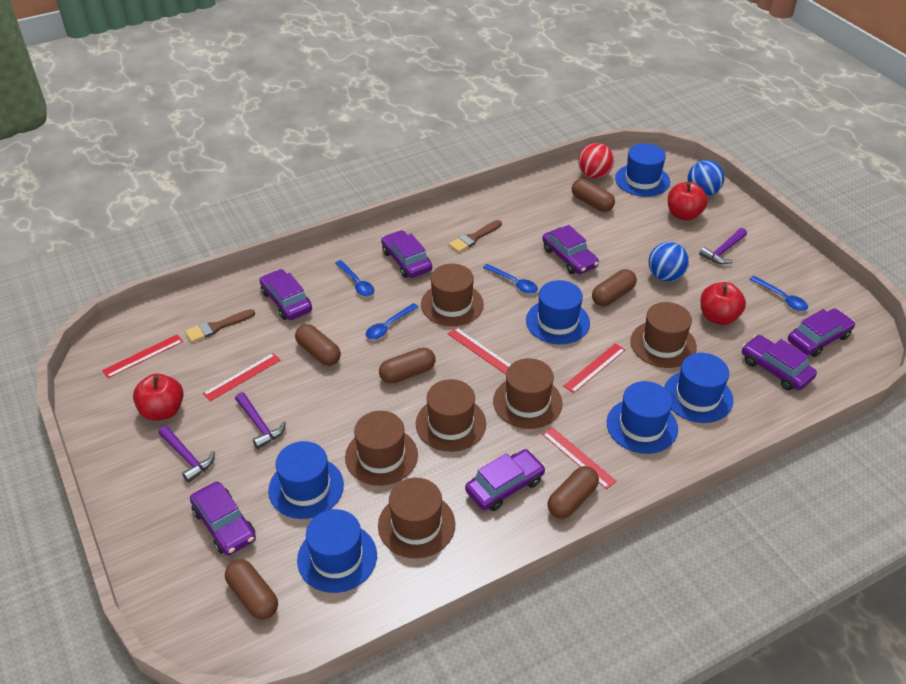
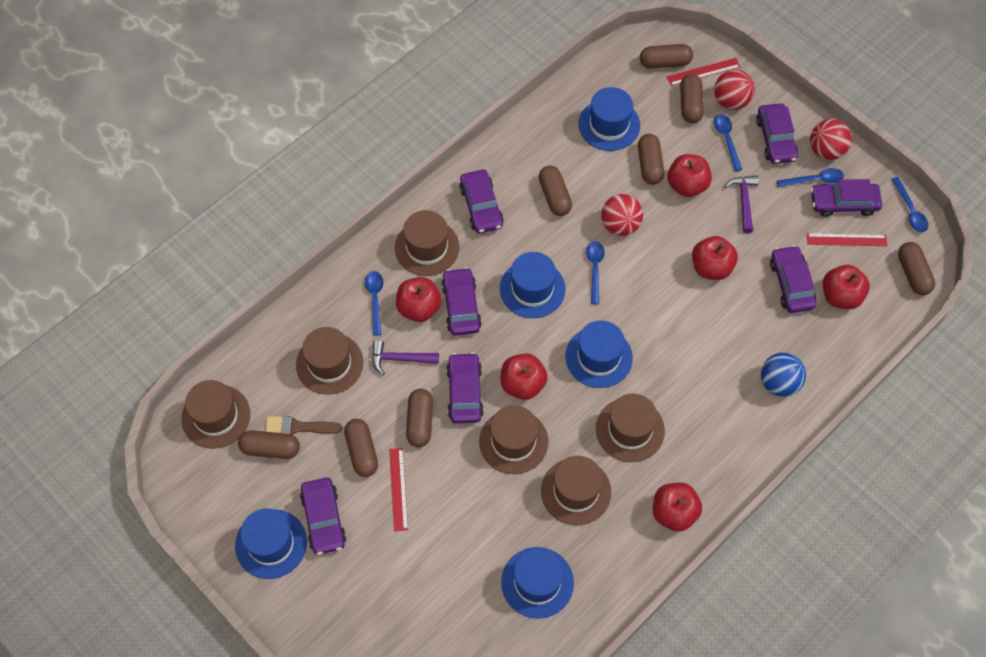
blue ball: 2 -> 1
blue hat: 6 -> 5
blue spoon: 4 -> 5
brown brush: 2 -> 1
brown capsule: 6 -> 8
purple hammer: 3 -> 2
red apple: 3 -> 6
red ball: 1 -> 3
red ruler: 5 -> 3

